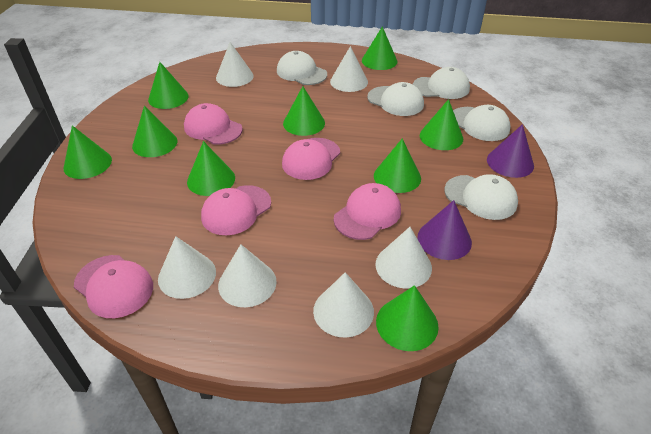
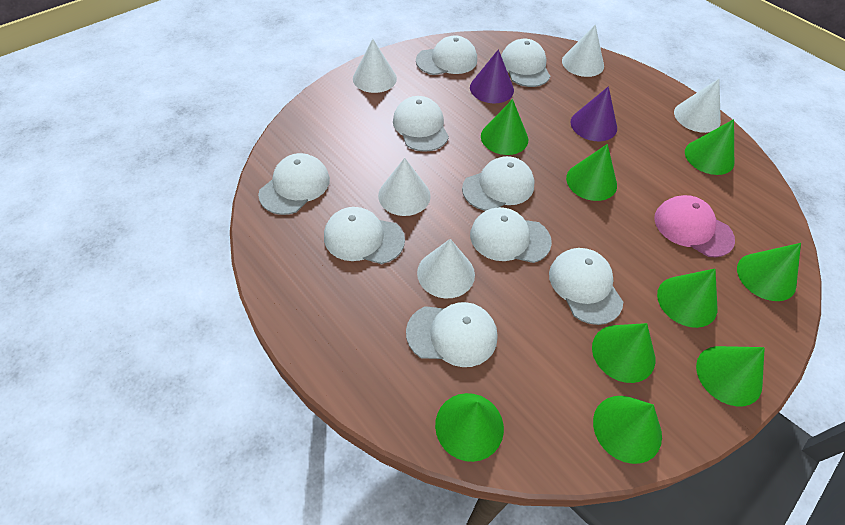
pink cap: 5 -> 1
white cap: 5 -> 9
white cone: 6 -> 5

